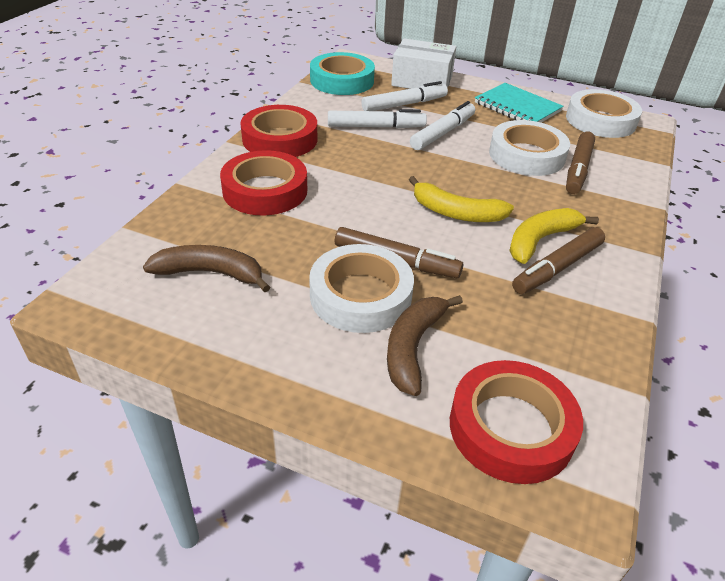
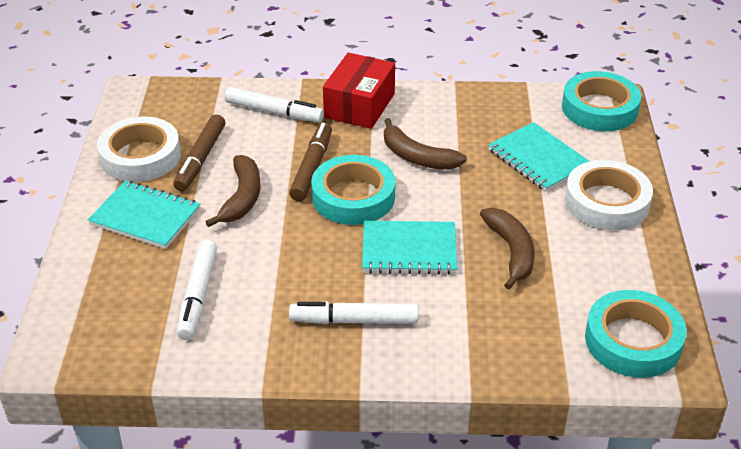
brown banana: 2 -> 3
brown marker: 3 -> 2
red box: 0 -> 1
red tape: 3 -> 0
turquoise notebook: 1 -> 3
turquoise tape: 1 -> 3
white box: 1 -> 0
white tape: 3 -> 2
yellow banana: 2 -> 0

